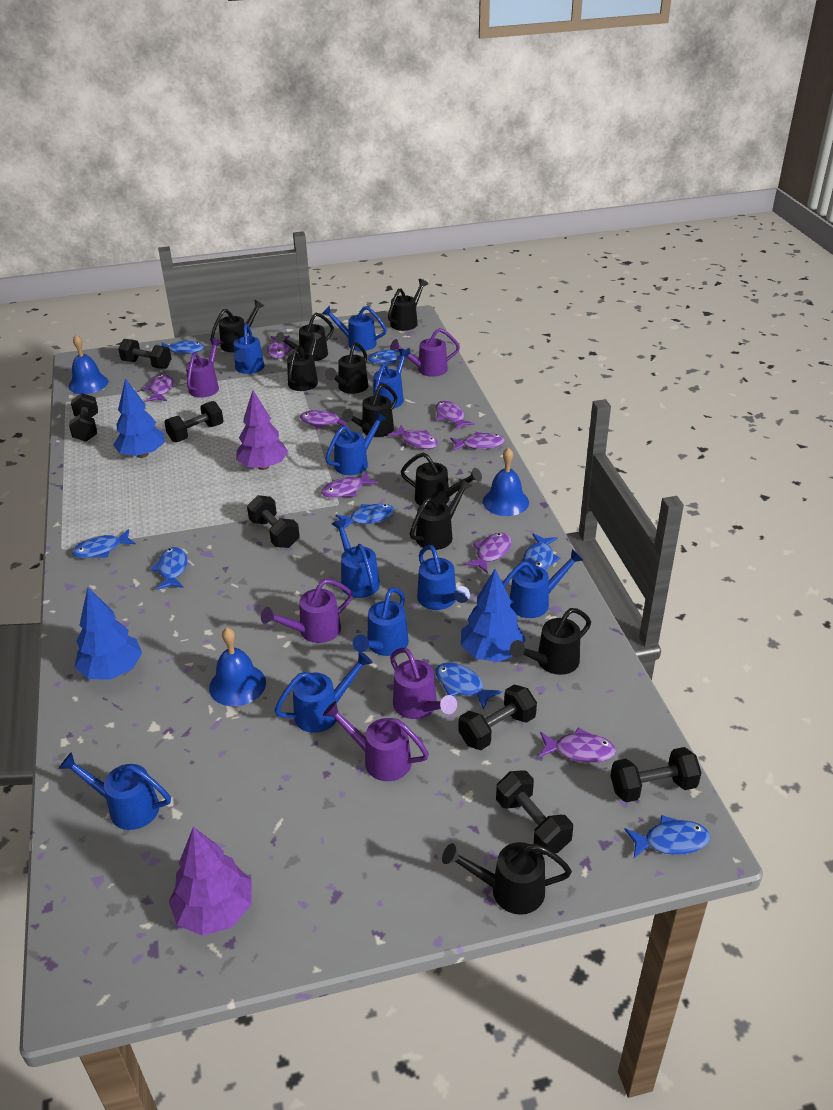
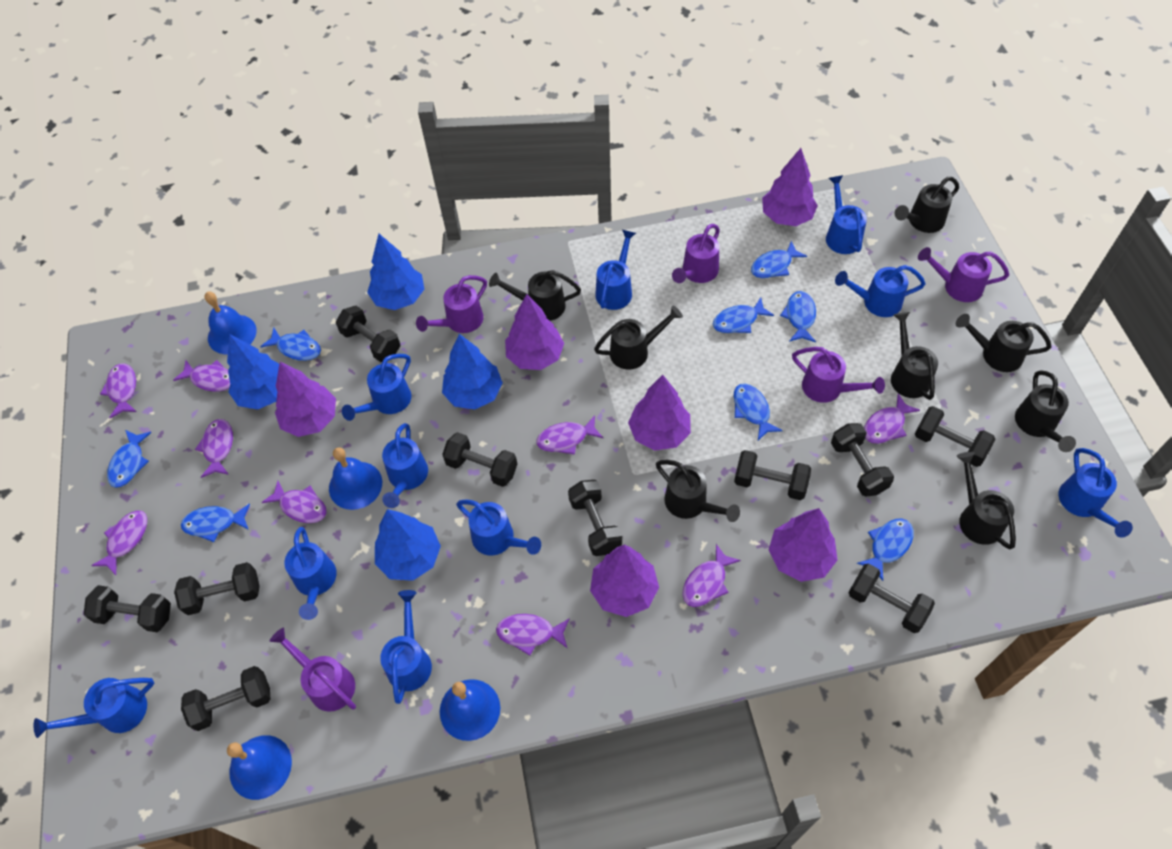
black dumbbell: 7 -> 10
black watering can: 10 -> 8
blue bell: 3 -> 4
blue tree: 3 -> 4
purple tree: 2 -> 6

